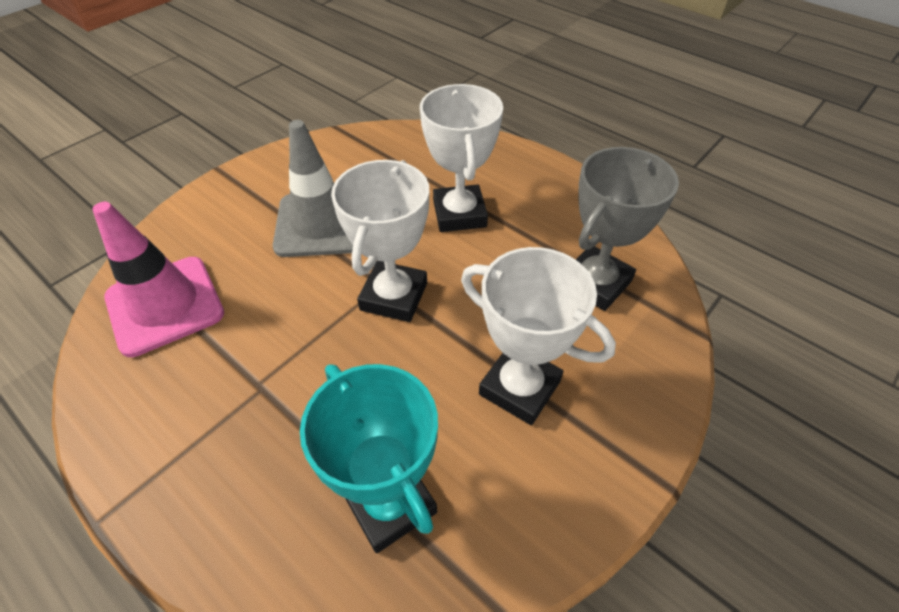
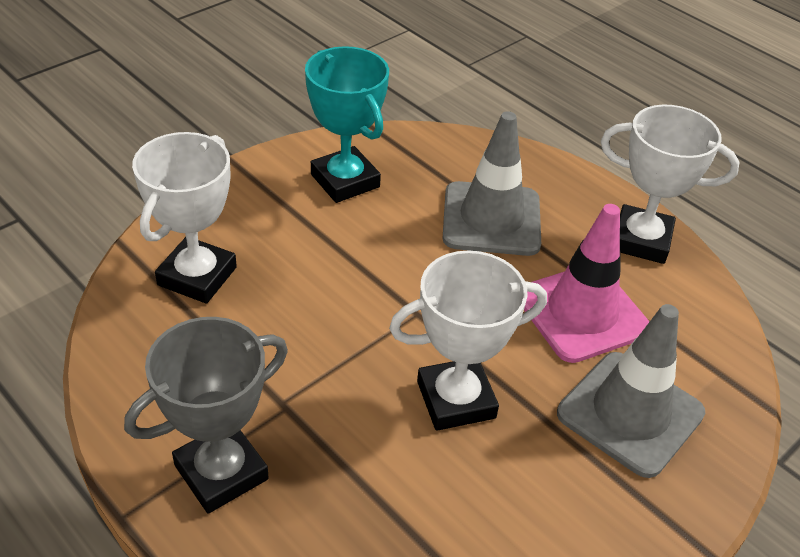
grey traffic cone: 1 -> 2

